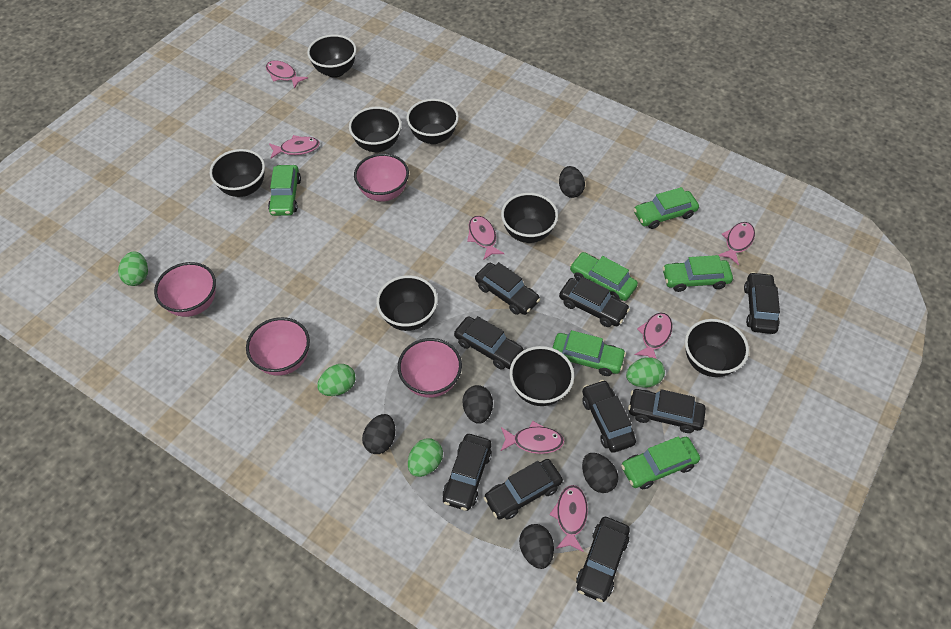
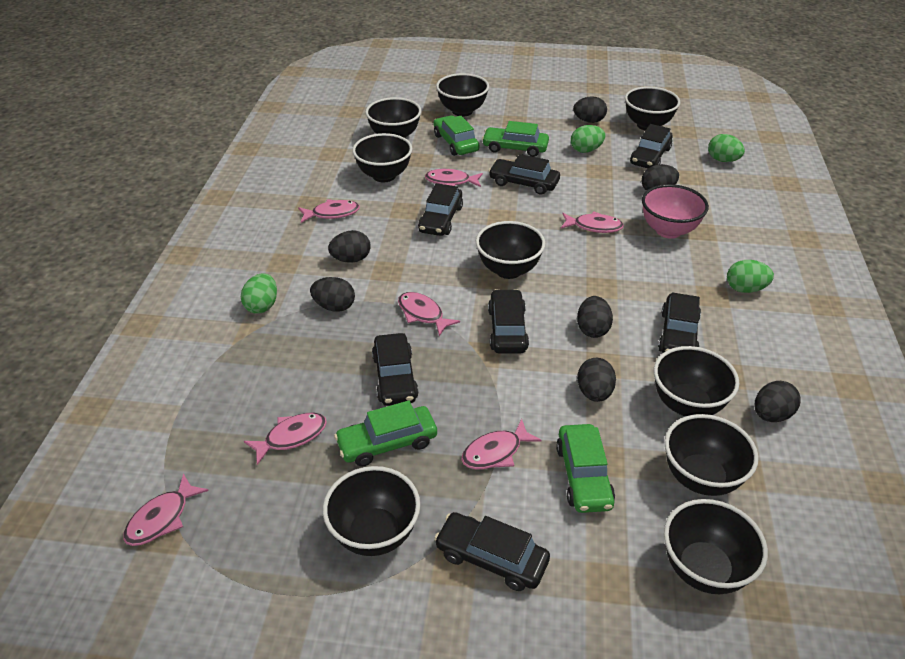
black bowl: 8 -> 9
black car: 9 -> 7
black egg: 5 -> 7
green car: 6 -> 4
pink bowl: 4 -> 1

